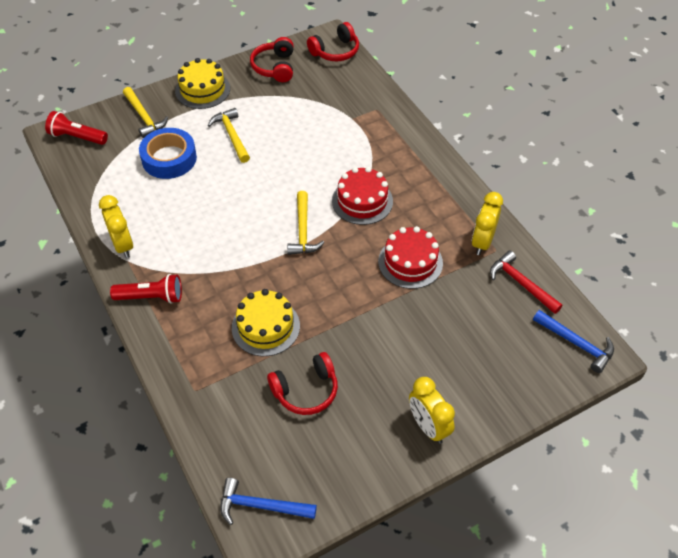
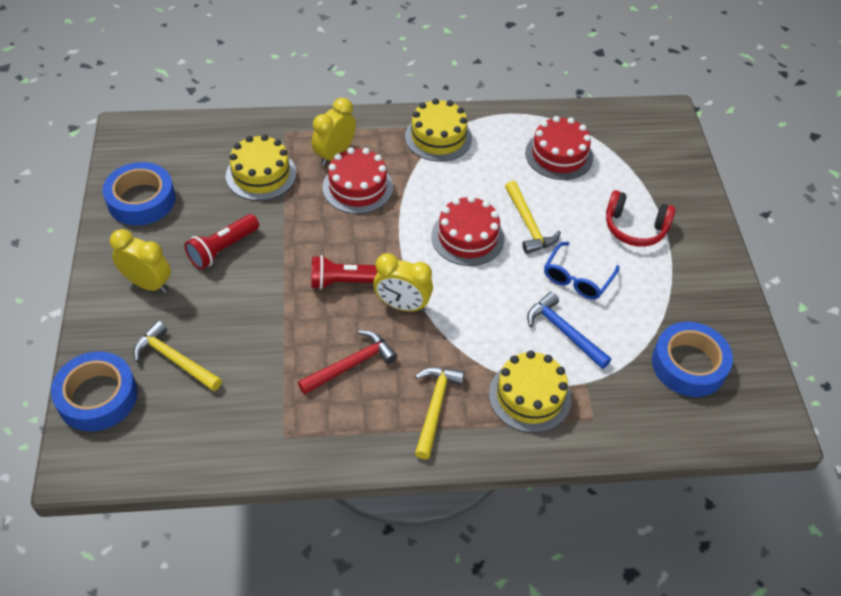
blue glasses: 0 -> 1
blue hammer: 2 -> 1
blue tape: 1 -> 3
red cake: 2 -> 3
red headphones: 3 -> 1
yellow cake: 2 -> 3

